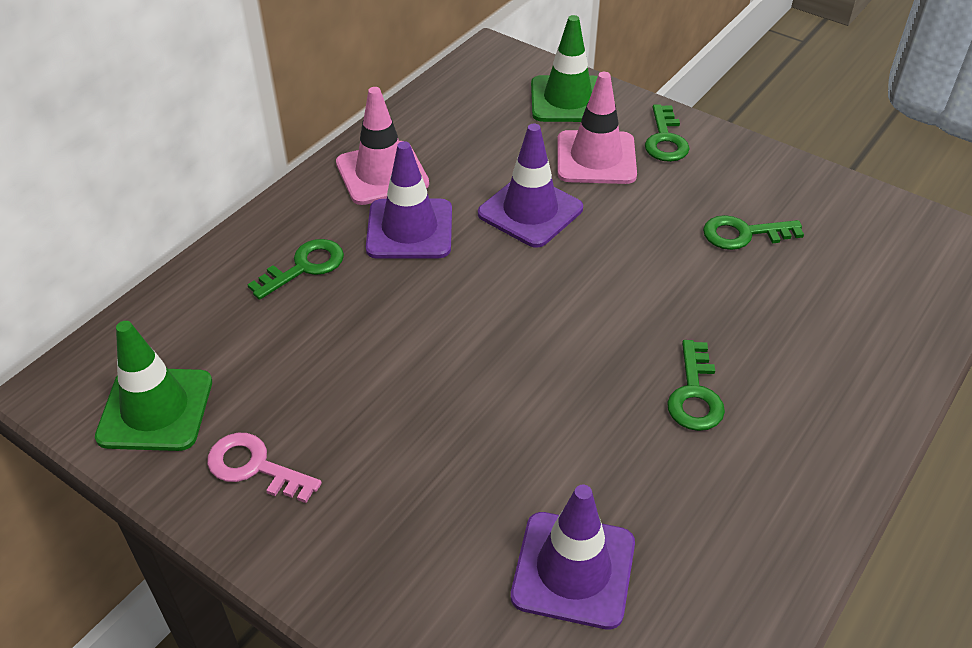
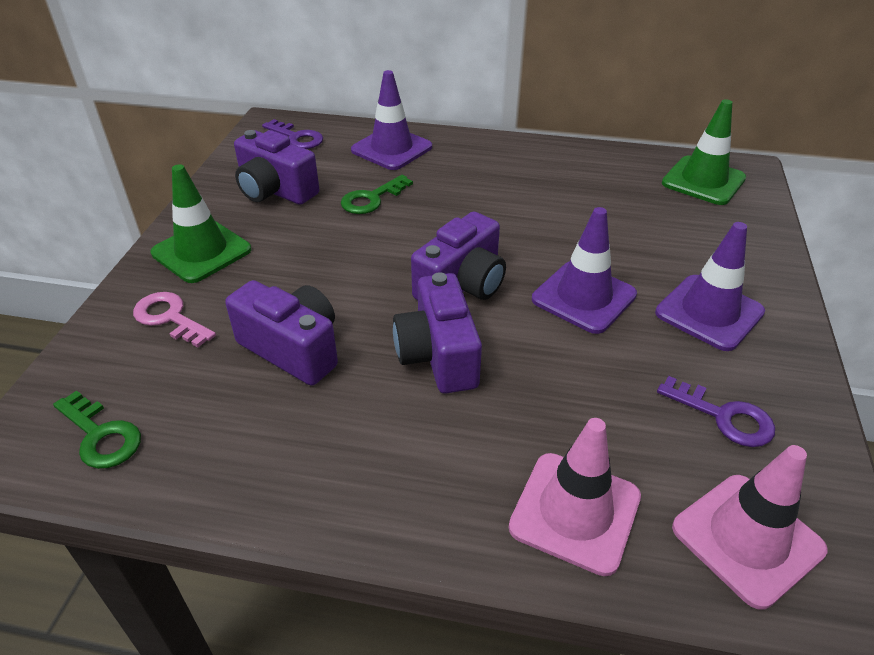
green key: 4 -> 2
purple camera: 0 -> 4
purple key: 0 -> 2

